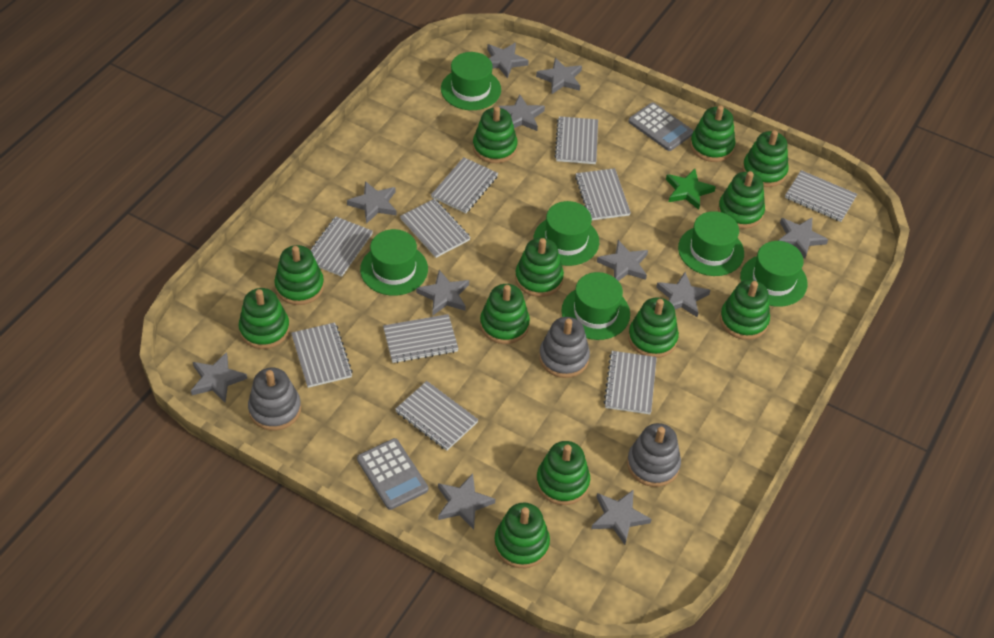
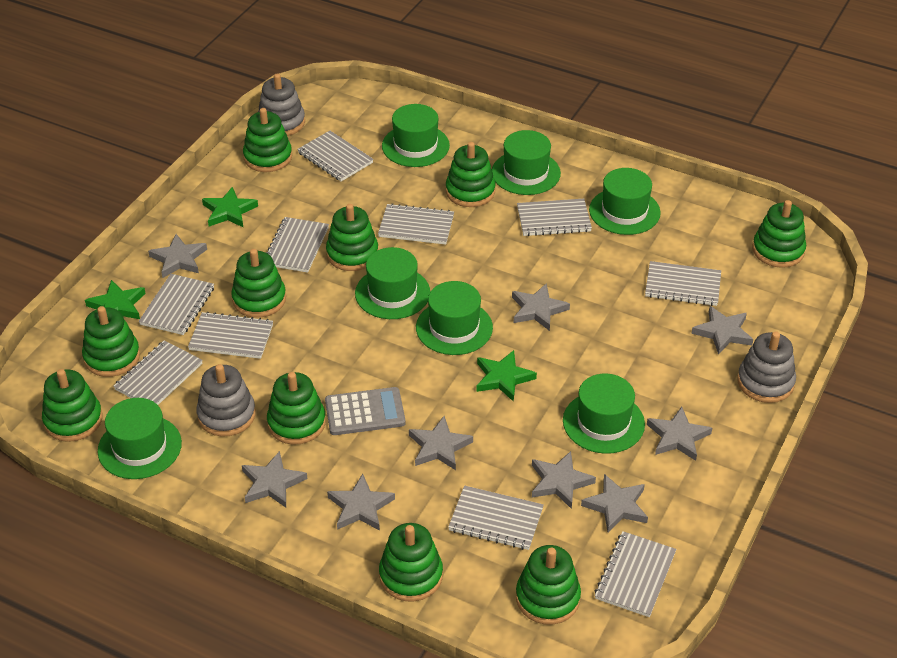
green hat: 6 -> 7
green stacking toy: 12 -> 10
green star: 1 -> 3
grey calculator: 2 -> 1
grey star: 11 -> 9

